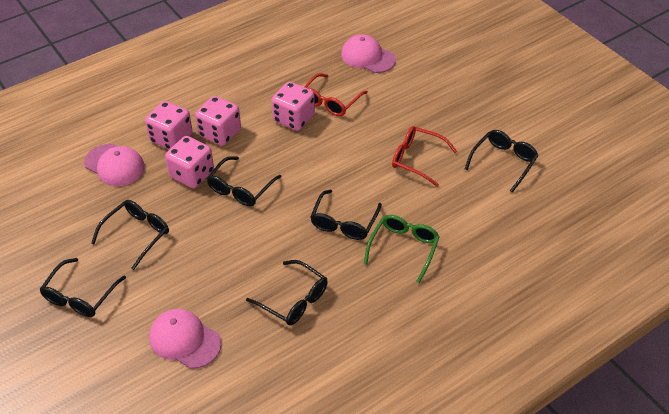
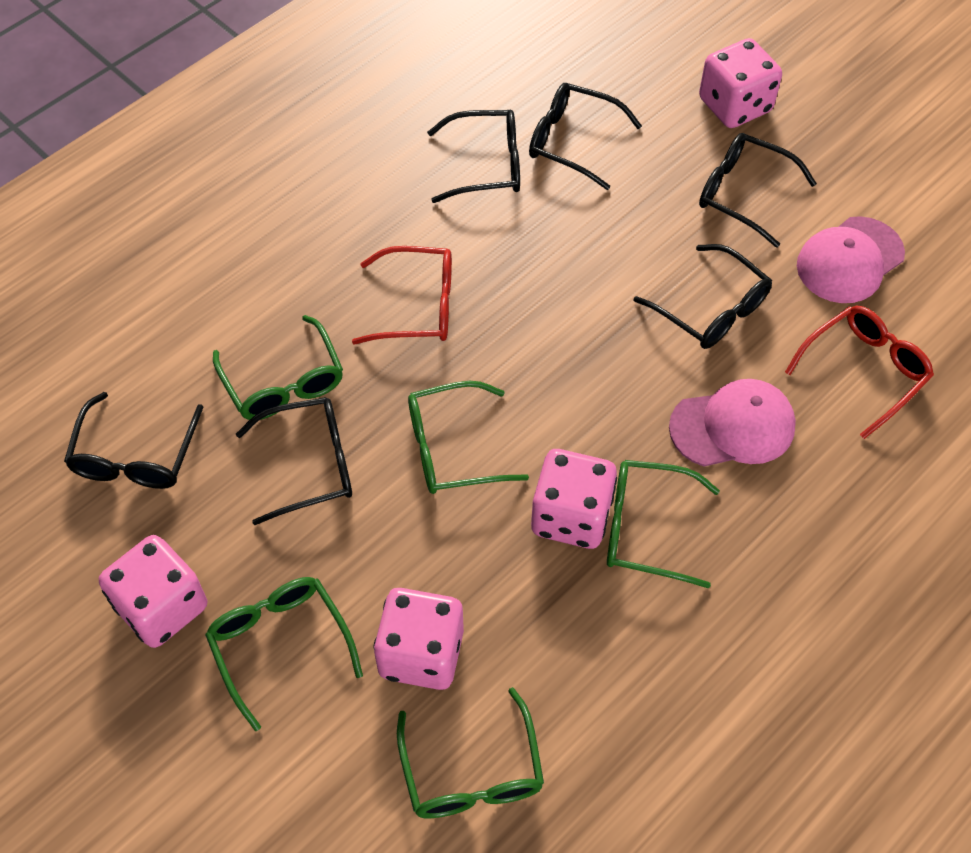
green glasses: 1 -> 5
pink cap: 3 -> 2

